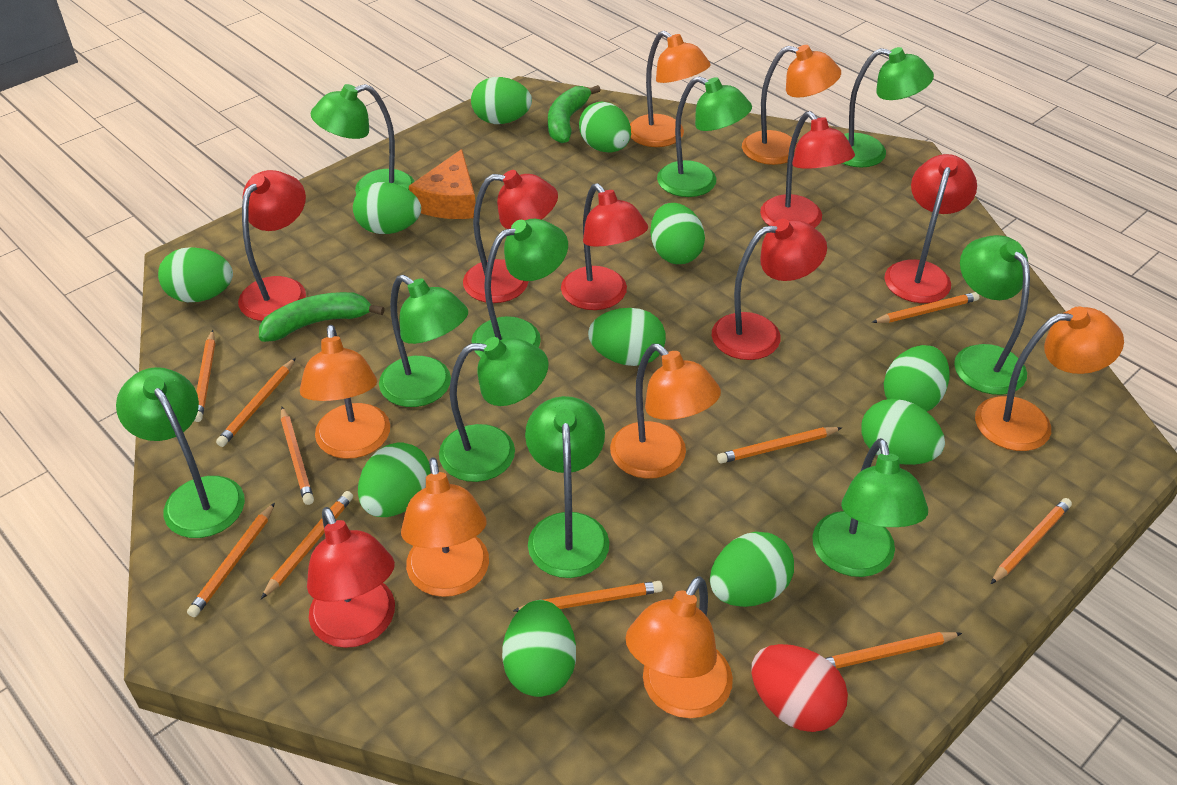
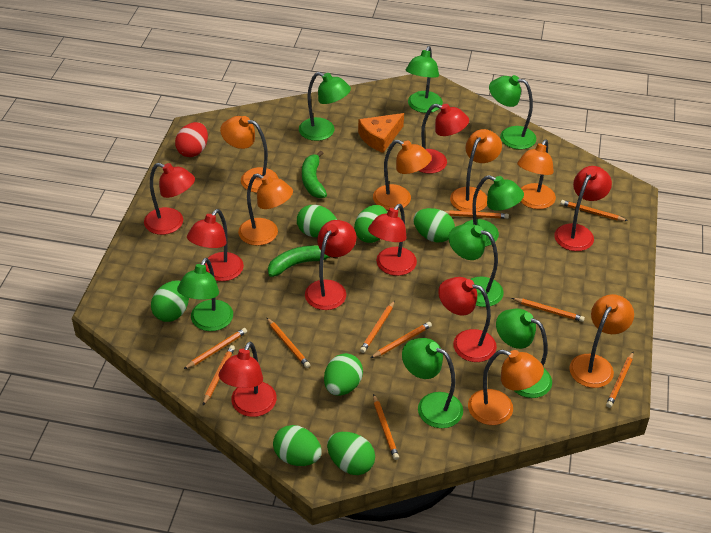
green egg: 11 -> 7
green lamp: 10 -> 8
red lamp: 7 -> 8

